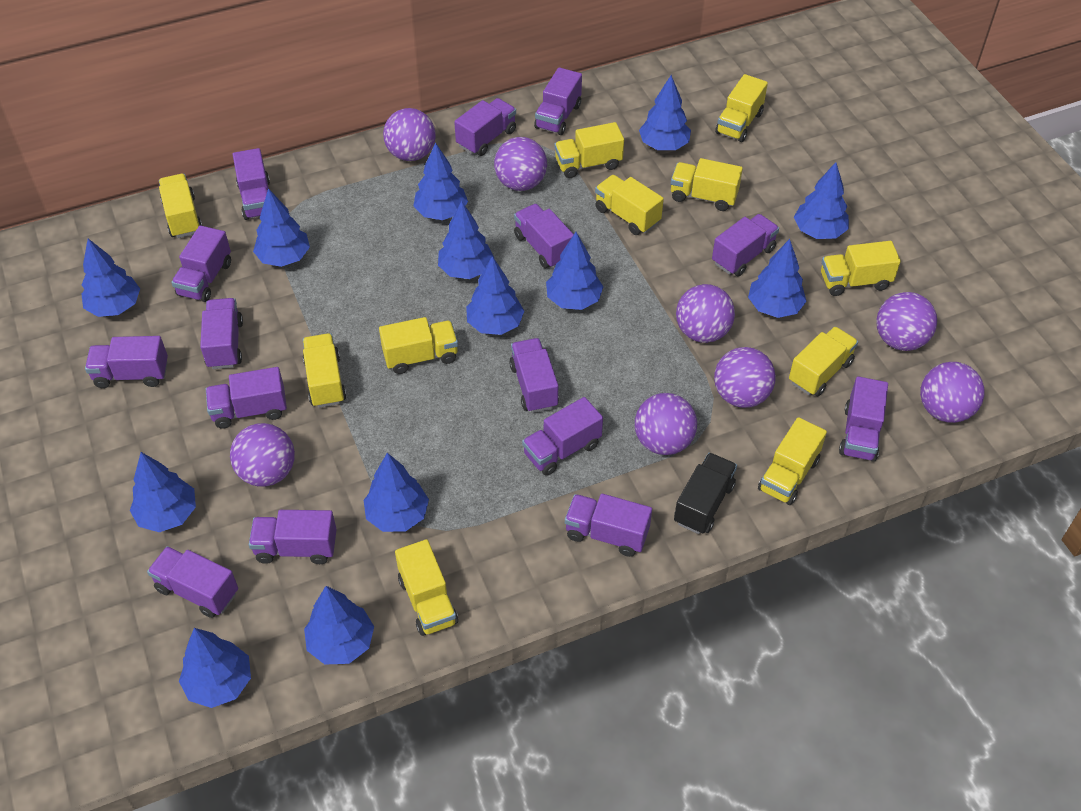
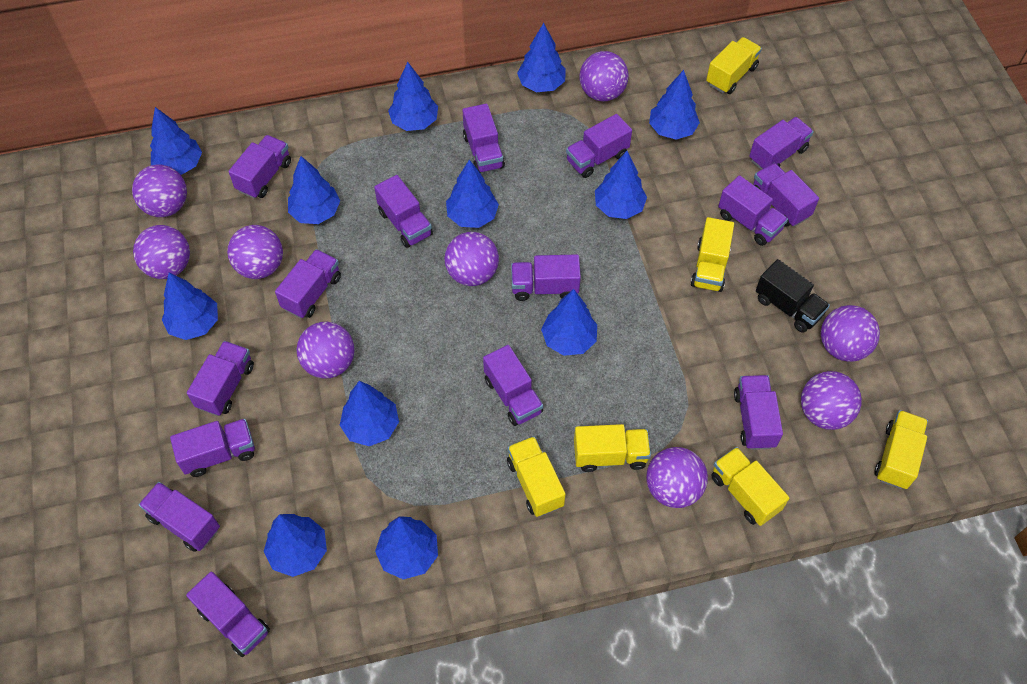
blue tree: 13 -> 12
purple ball: 8 -> 9
yellow truck: 11 -> 6

